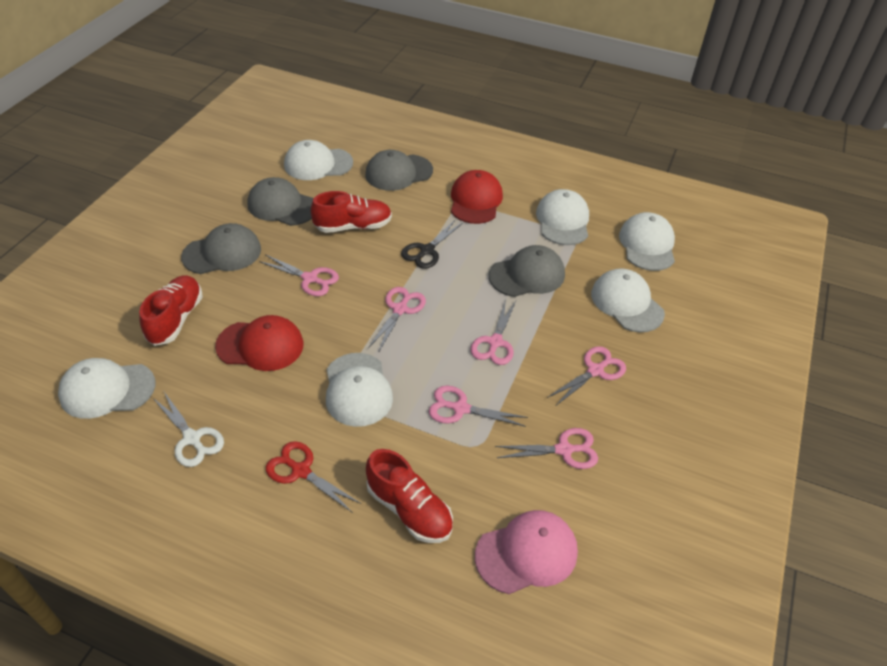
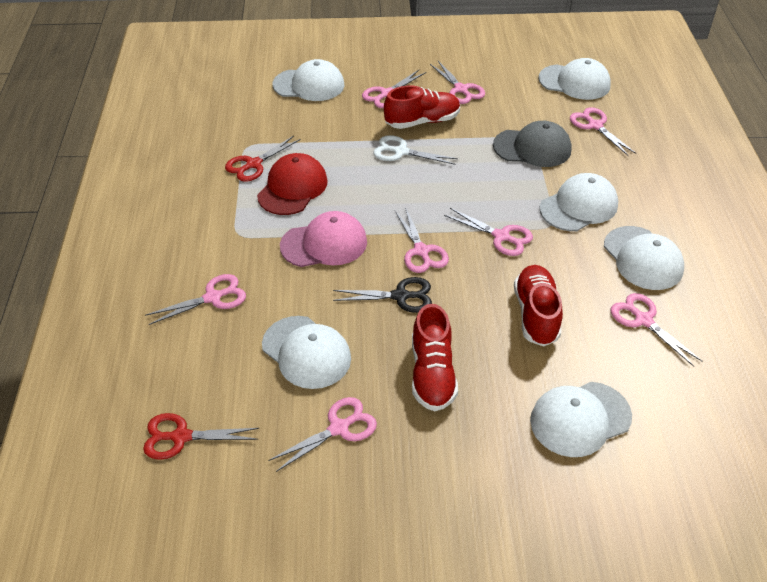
grey cap: 4 -> 1
pink scissors: 6 -> 8
red cap: 2 -> 1
red scissors: 1 -> 2

